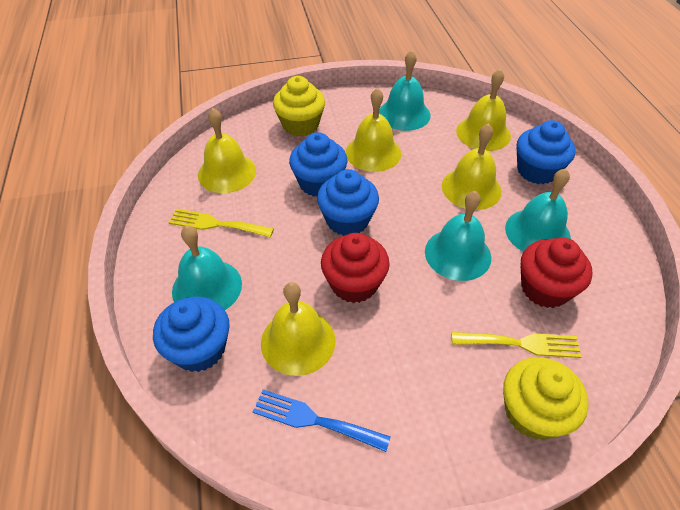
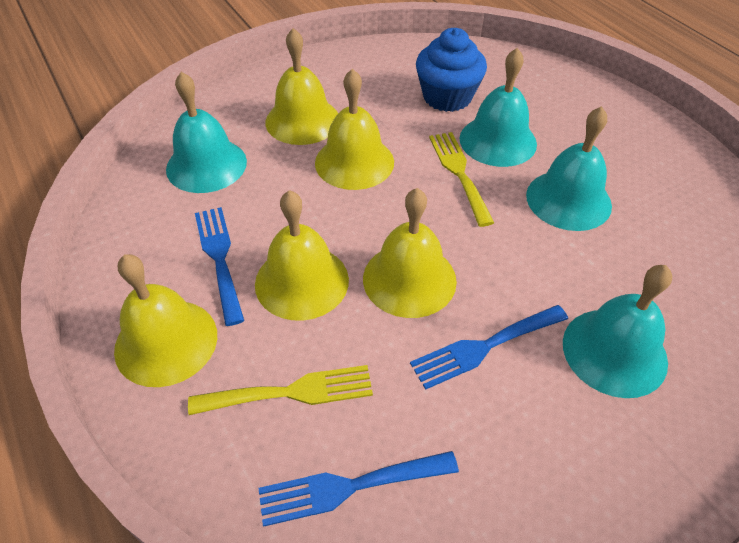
blue cupcake: 4 -> 1
blue fork: 1 -> 3
red cupcake: 2 -> 0
yellow cupcake: 2 -> 0

